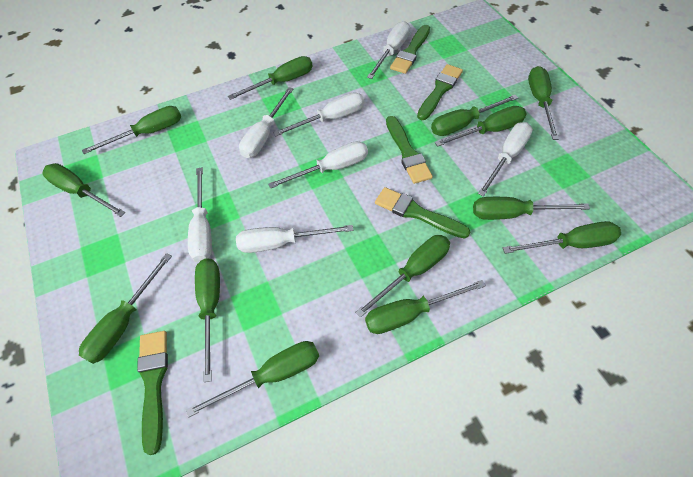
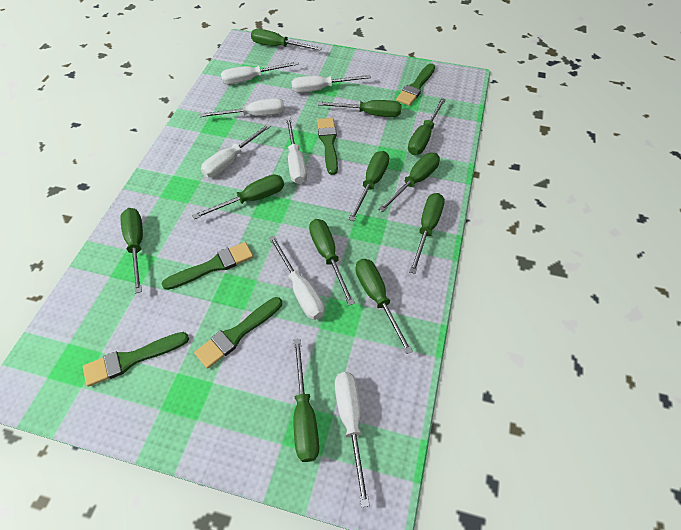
green screwdriver: 13 -> 11

